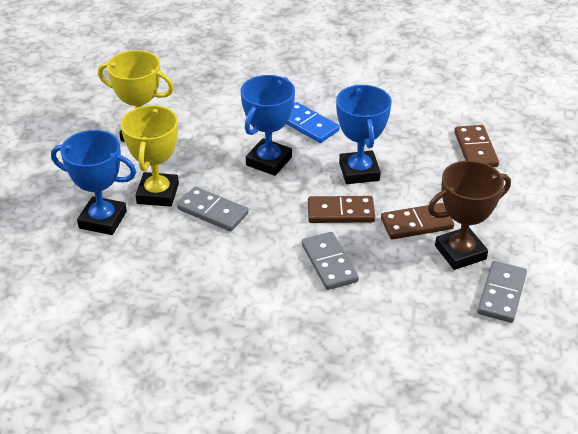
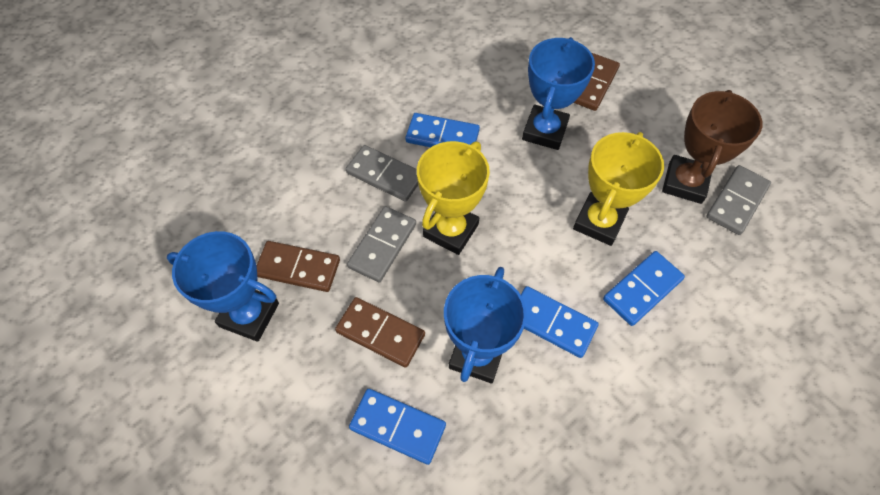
blue domino: 1 -> 4

